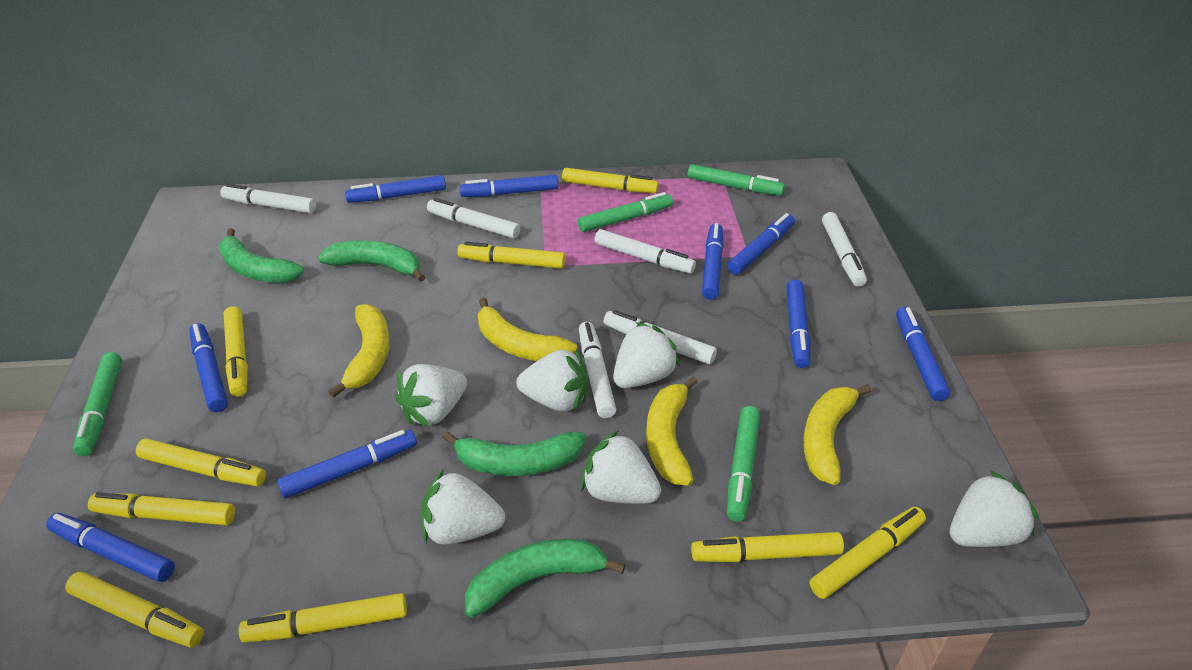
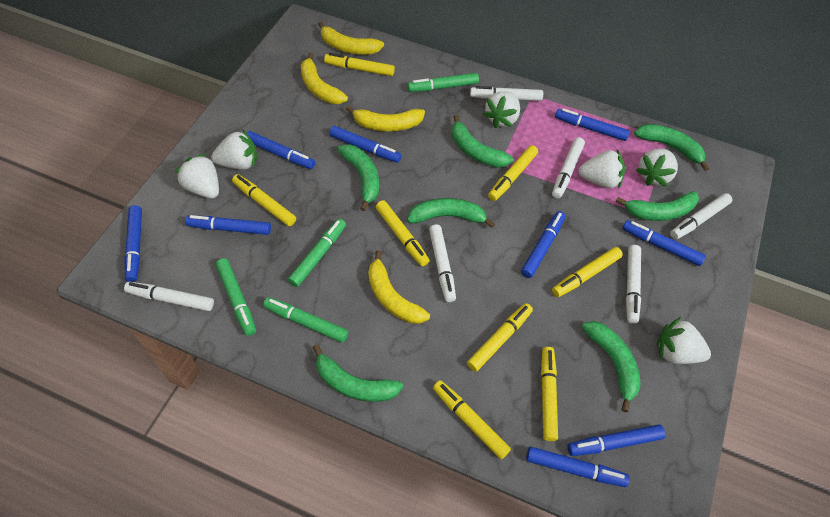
green banana: 4 -> 7
yellow marker: 9 -> 8

